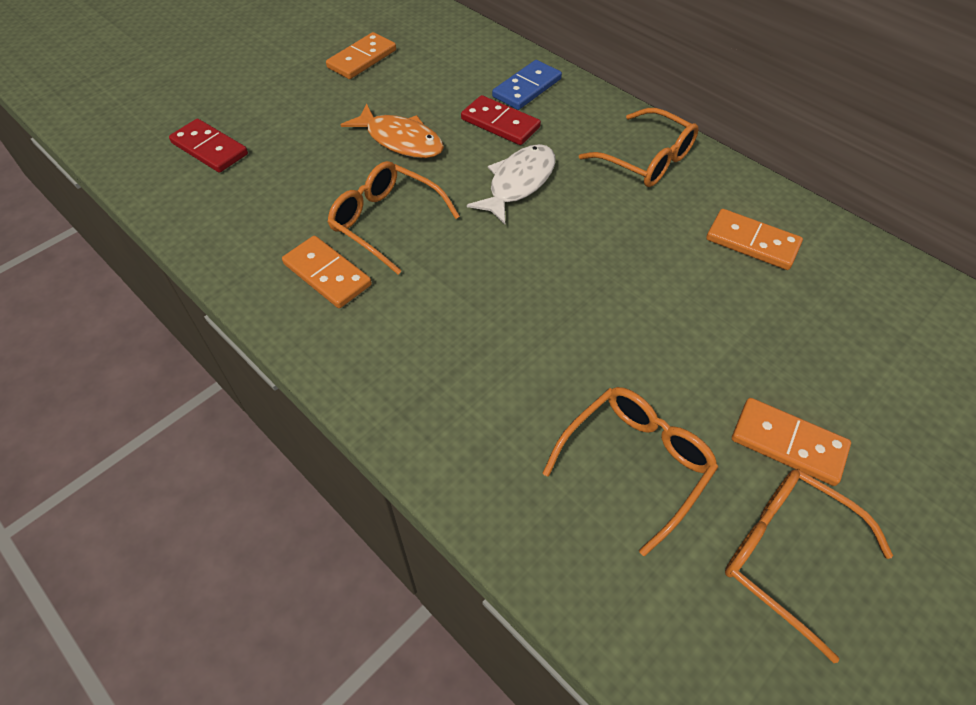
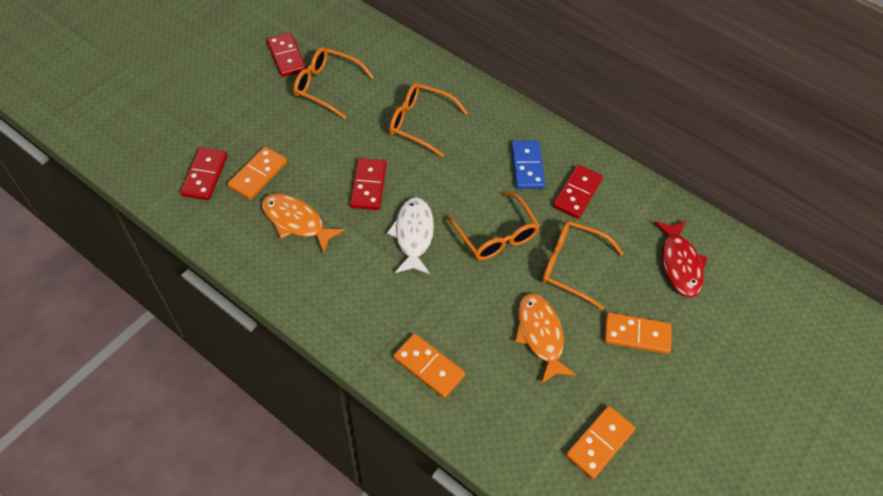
orange fish: 1 -> 2
red domino: 2 -> 4
red fish: 0 -> 1

